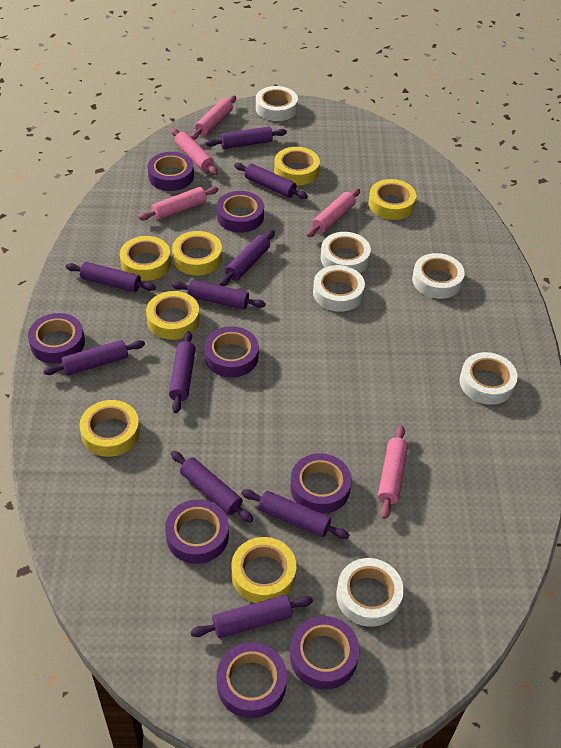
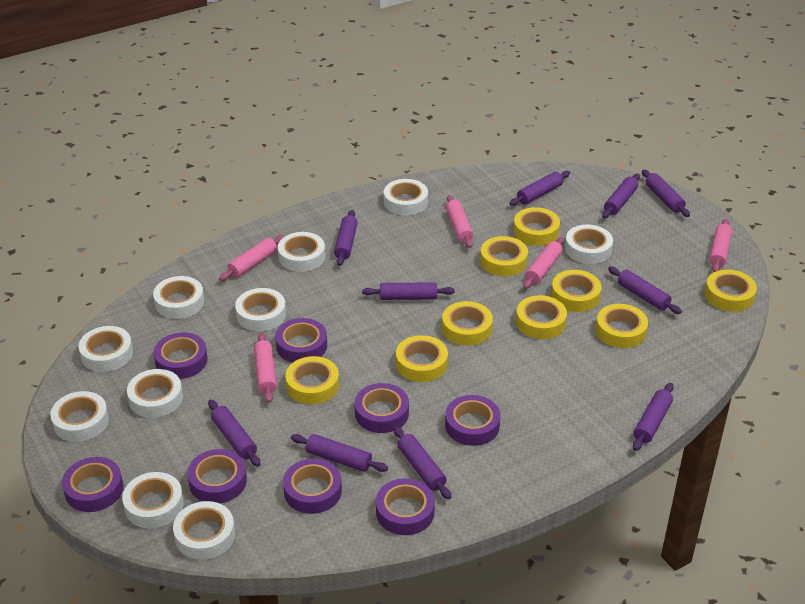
white tape: 6 -> 10
yellow tape: 7 -> 9

